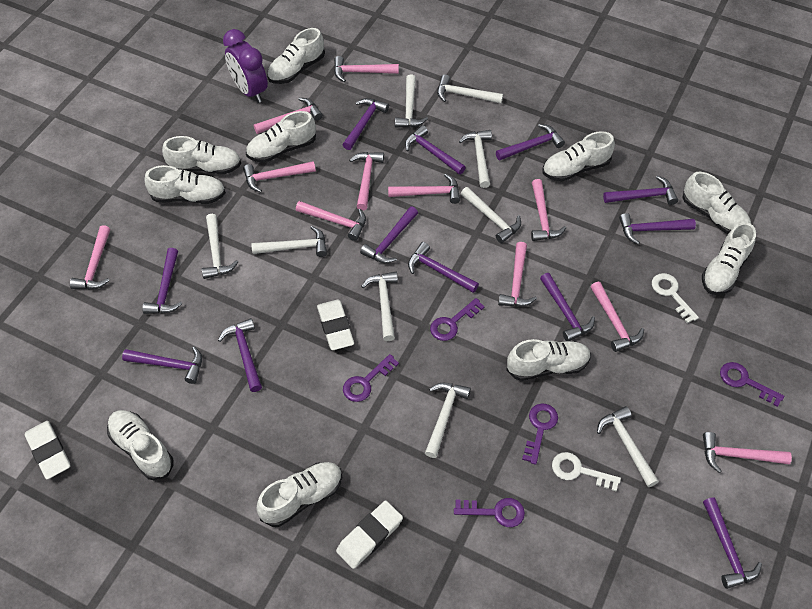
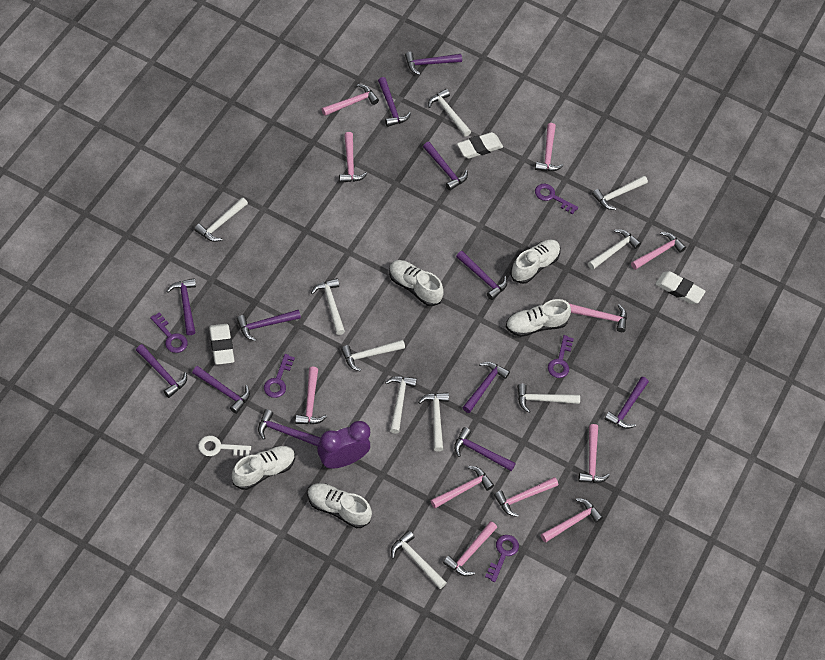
white hammer: 9 -> 10
white key: 2 -> 1
white shoe: 10 -> 5

